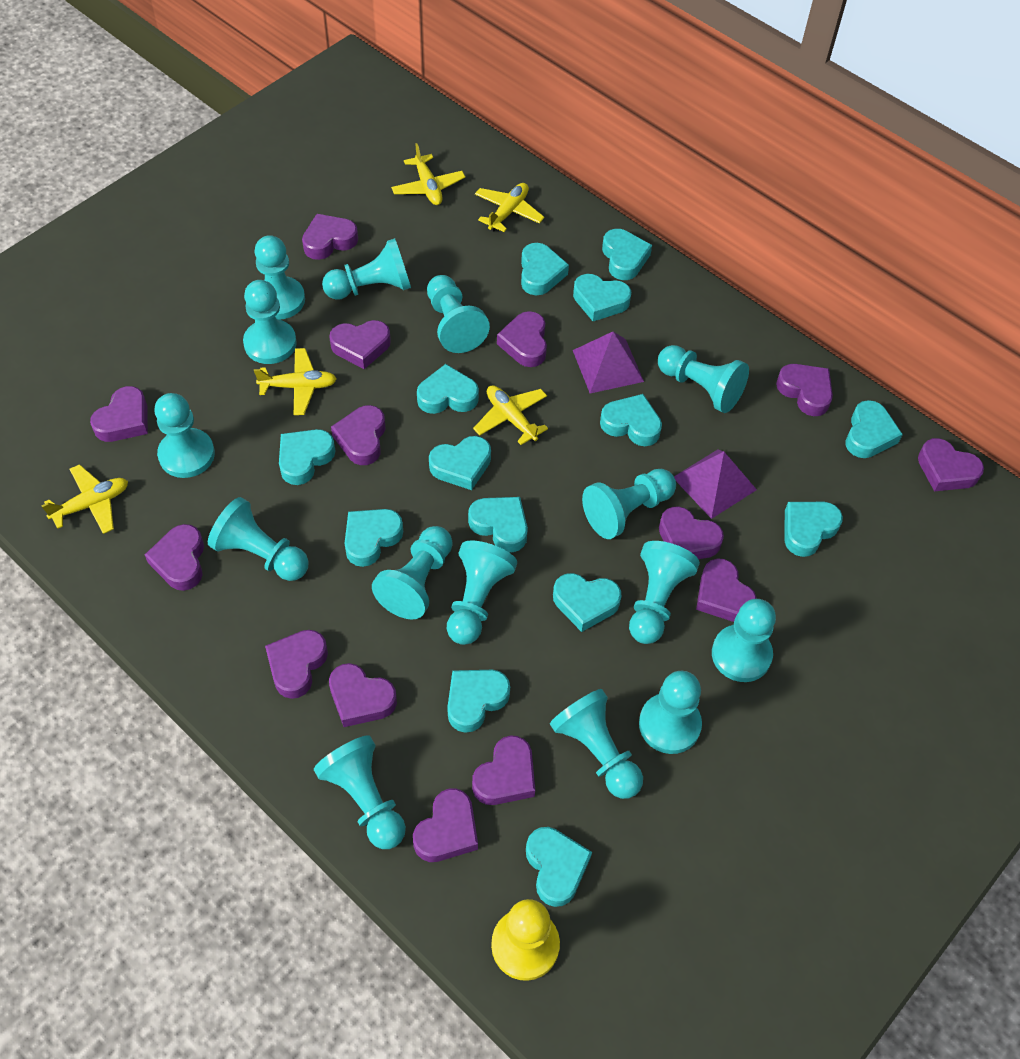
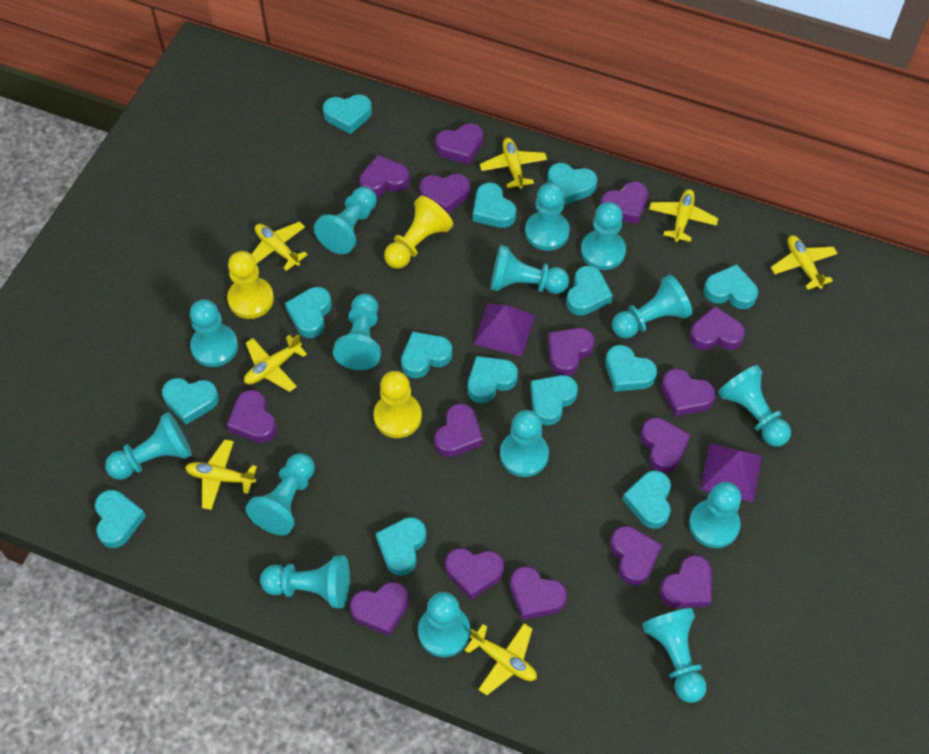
purple heart: 14 -> 15
yellow pawn: 1 -> 3
yellow plane: 5 -> 7

